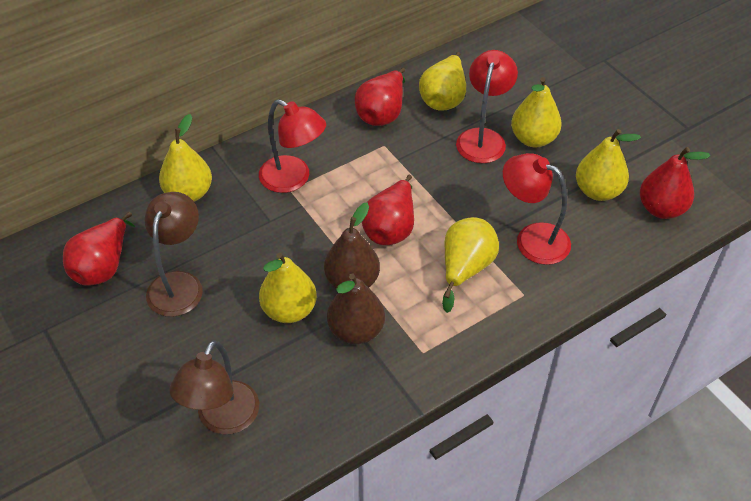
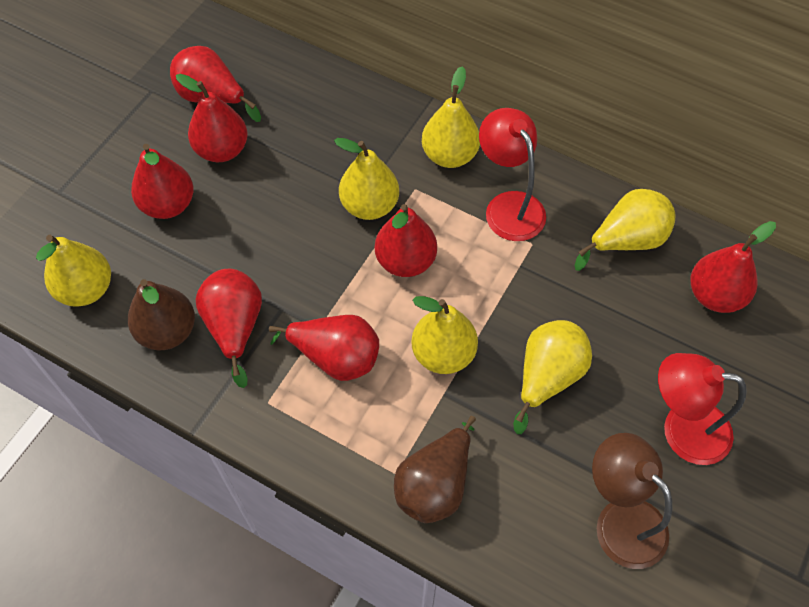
brown lamp: 2 -> 1
red lamp: 3 -> 2
red pear: 4 -> 7

